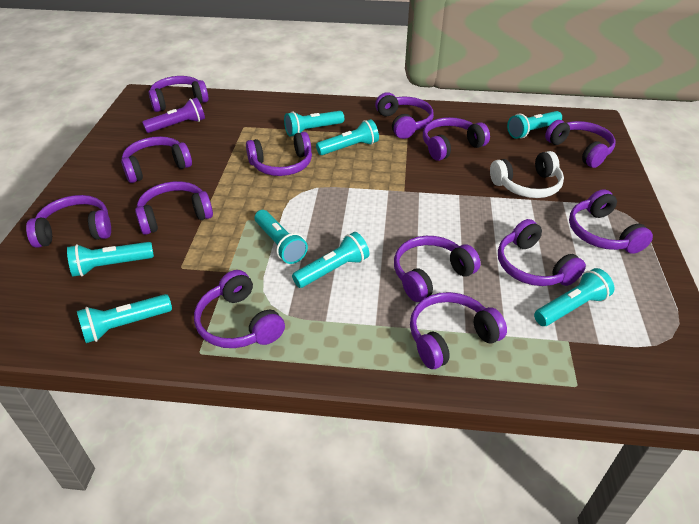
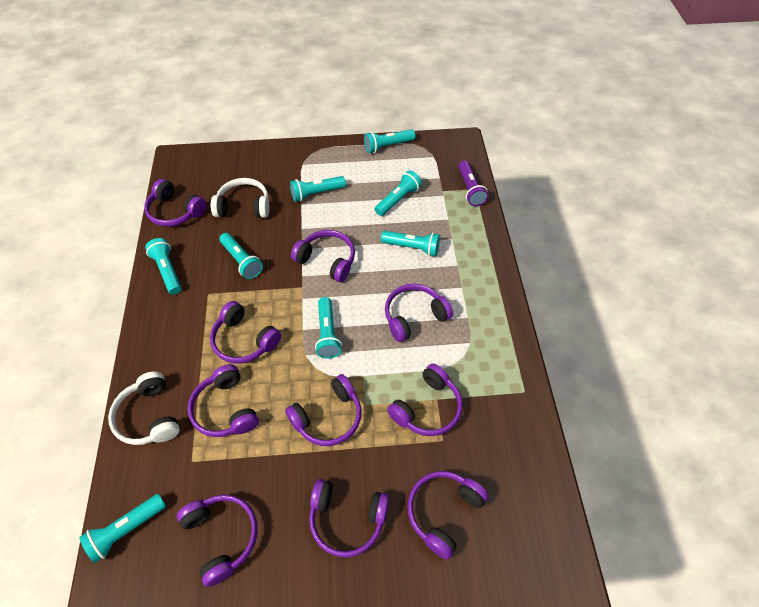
purple headphones: 13 -> 10
white headphones: 1 -> 2

